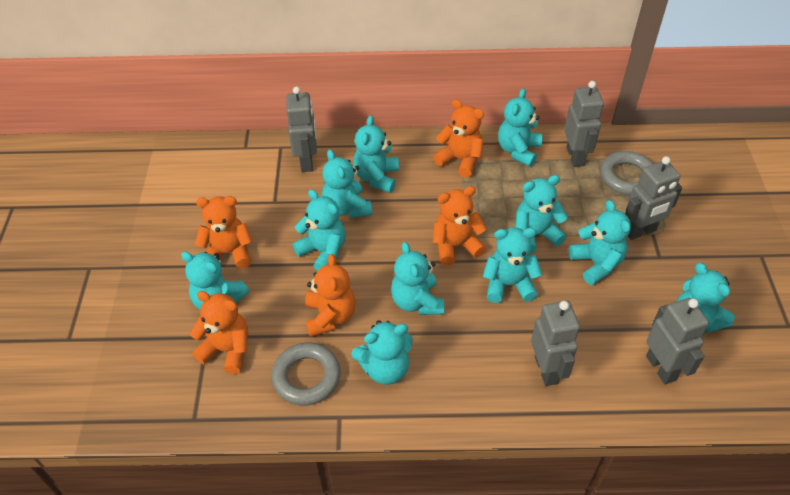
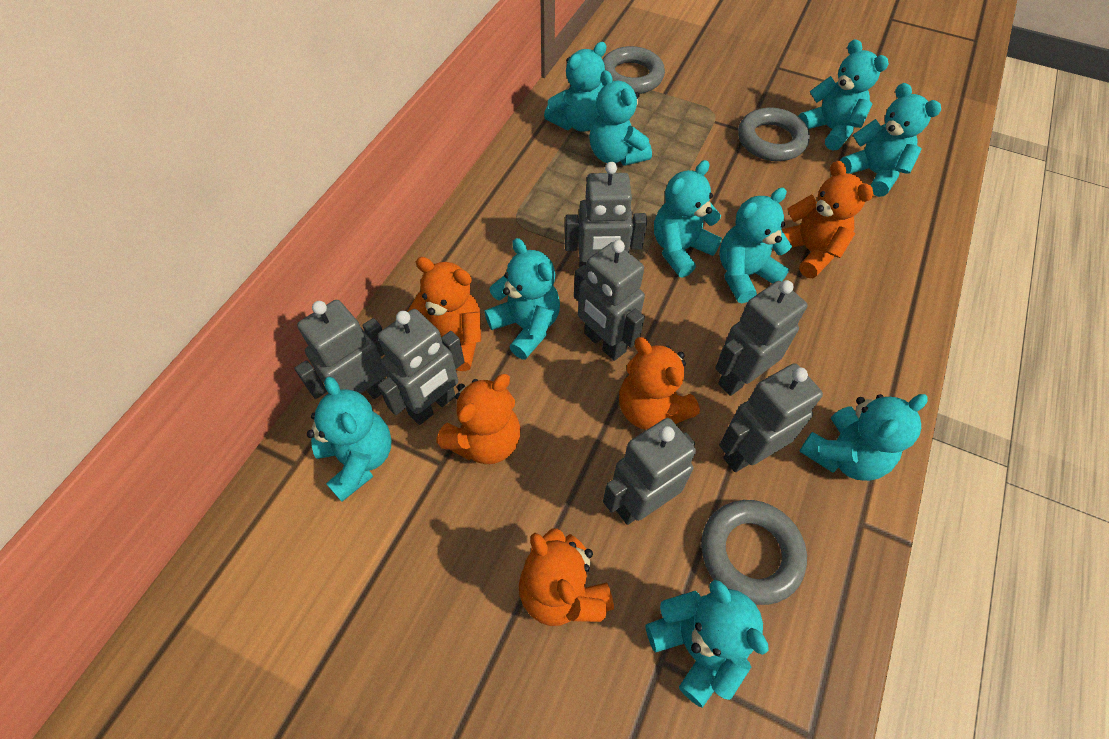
grey ring: 2 -> 3
grey robot: 5 -> 7
turquoise teddy bear: 11 -> 10

